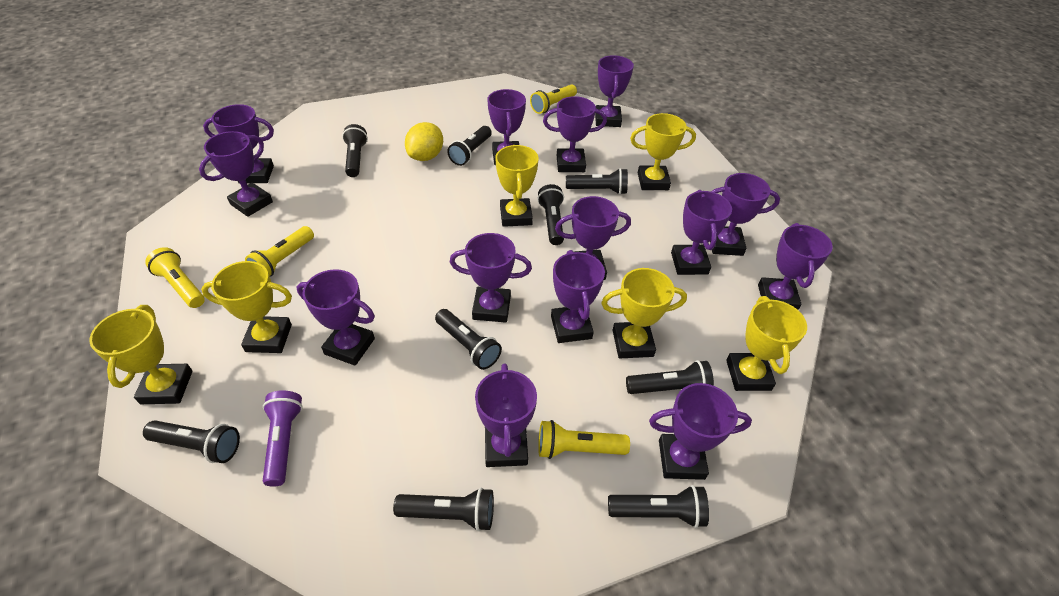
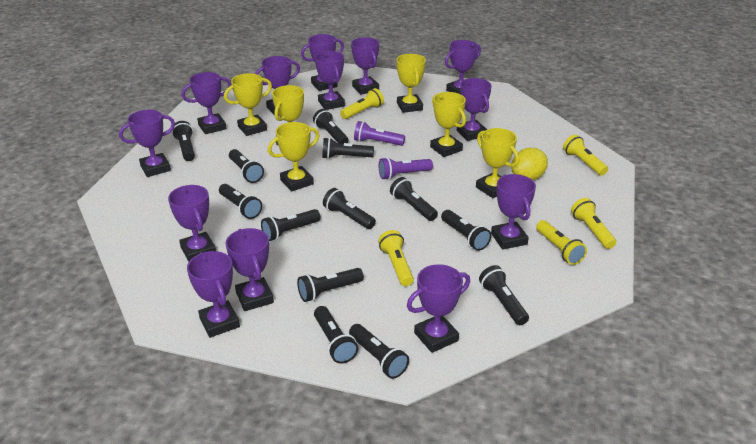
black flashlight: 9 -> 13
purple flashlight: 1 -> 2
purple trophy: 14 -> 13
yellow flashlight: 4 -> 5

